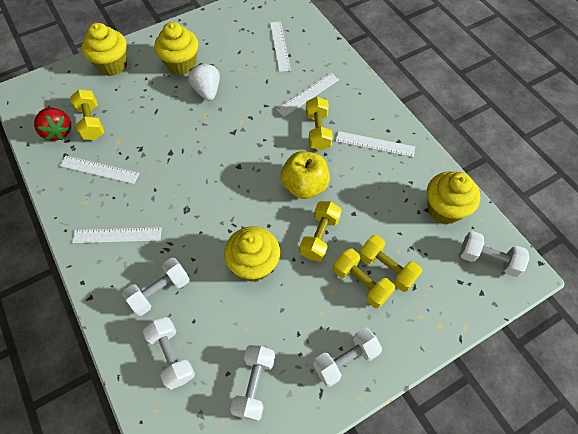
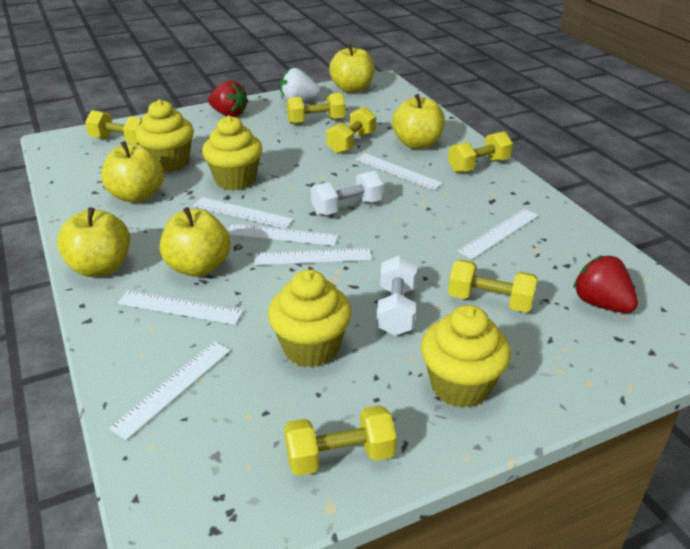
red strawberry: 1 -> 2
white dumbbell: 5 -> 2
white ruler: 5 -> 7
yellow apple: 1 -> 5
yellow dumbbell: 5 -> 6

